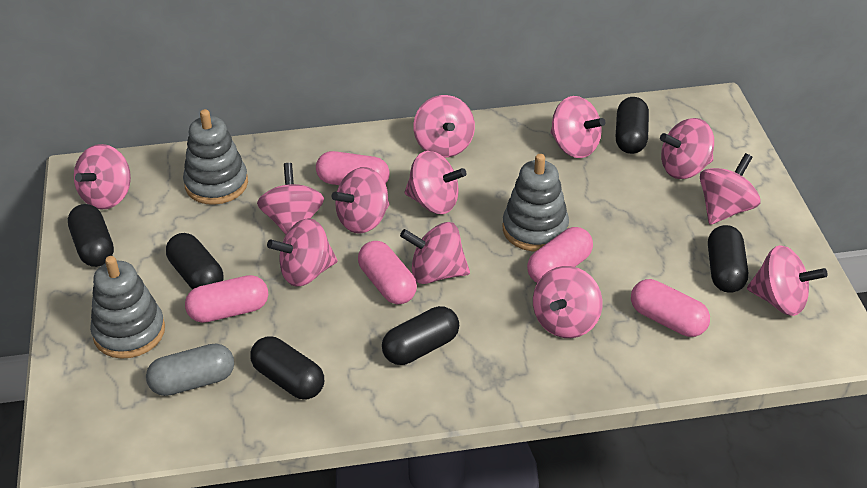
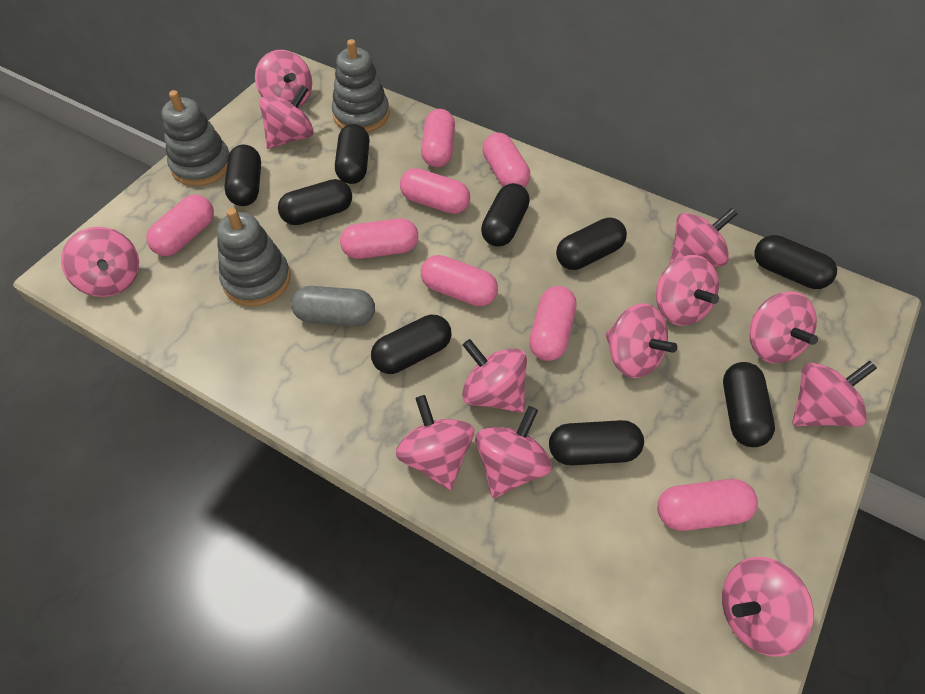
black capsule: 6 -> 9
pink capsule: 5 -> 8

